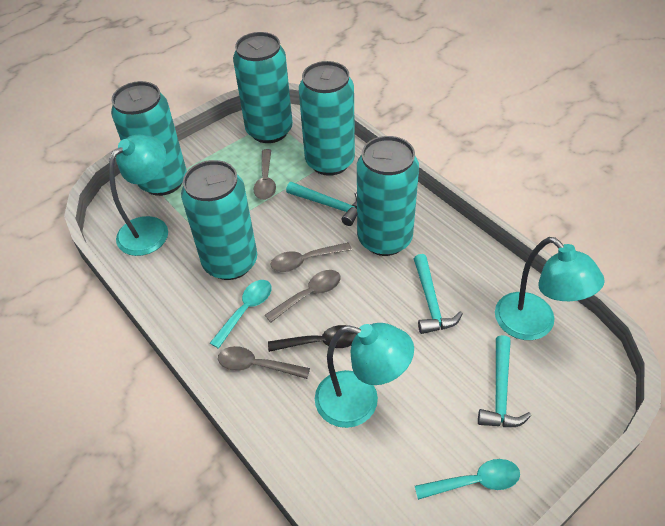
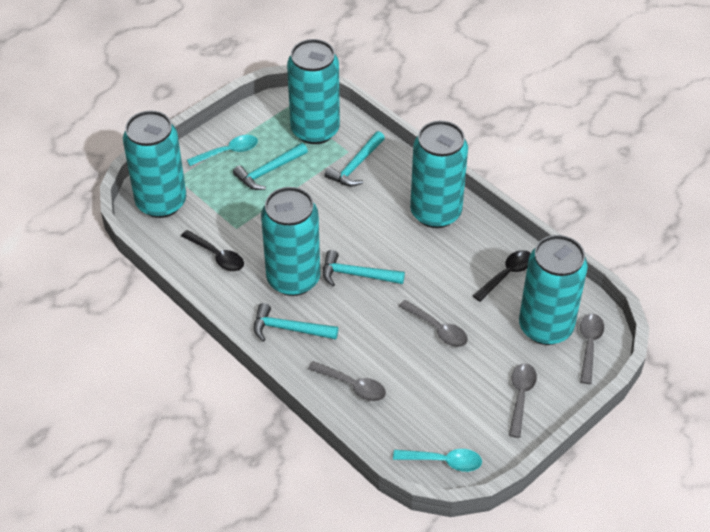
black spoon: 1 -> 2
turquoise hammer: 3 -> 4
turquoise lamp: 3 -> 0

